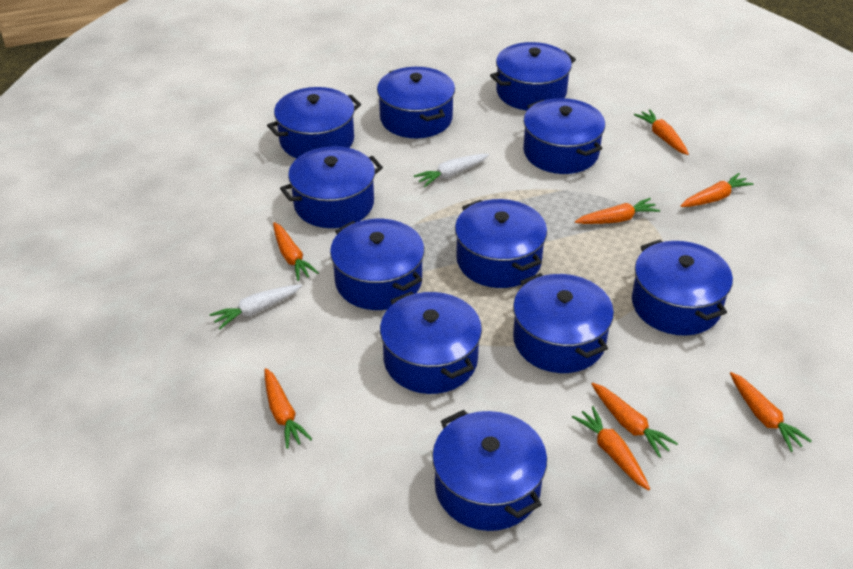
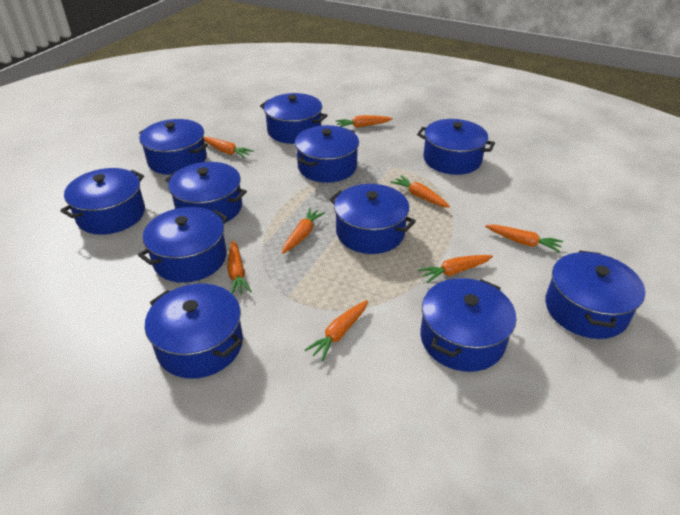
white carrot: 2 -> 0

